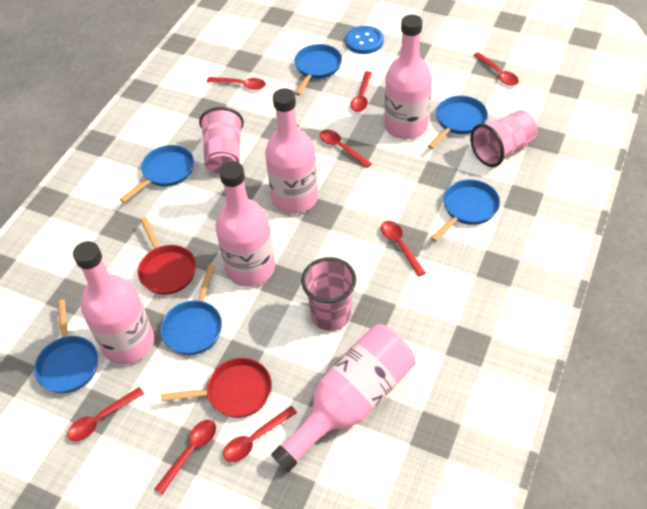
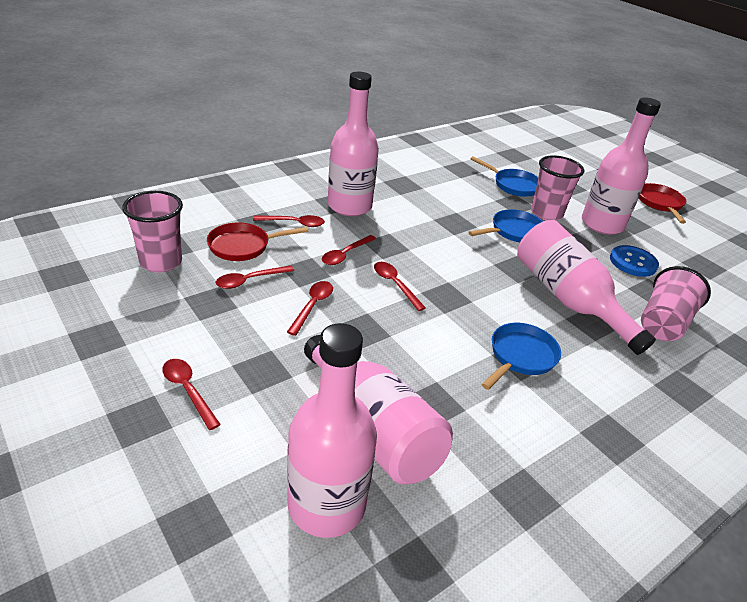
blue pan: 6 -> 3
red spoon: 8 -> 6

